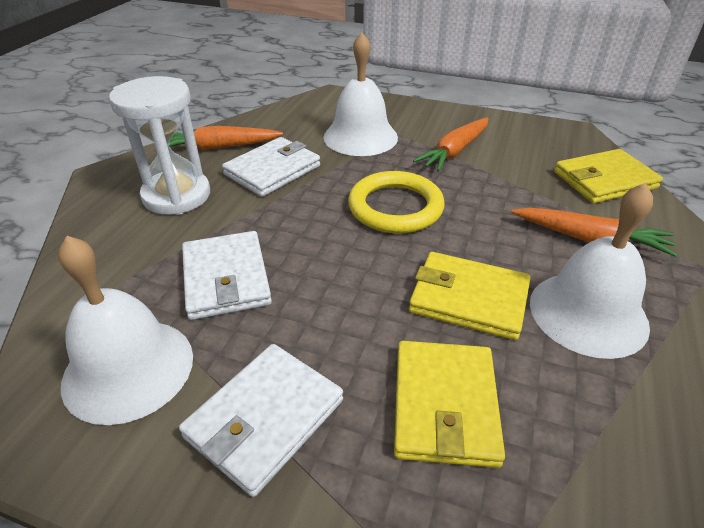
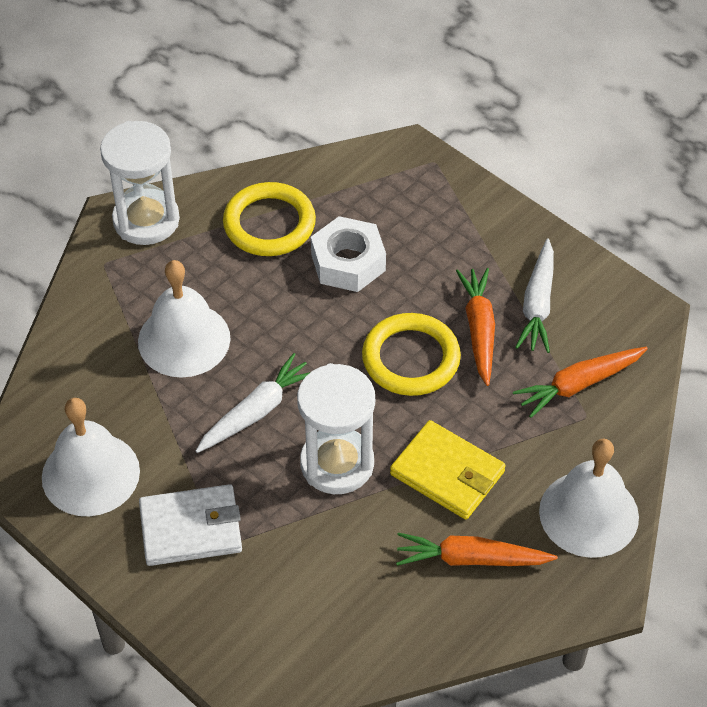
white carrot: 0 -> 2
white hourglass: 1 -> 2
white nut: 0 -> 1
white wallet: 3 -> 1
yellow ring: 1 -> 2
yellow wallet: 3 -> 1

